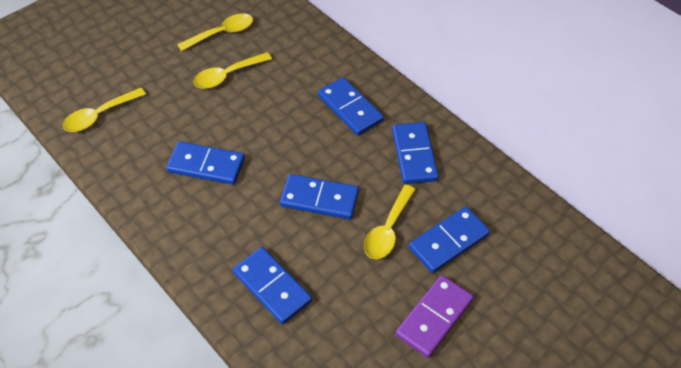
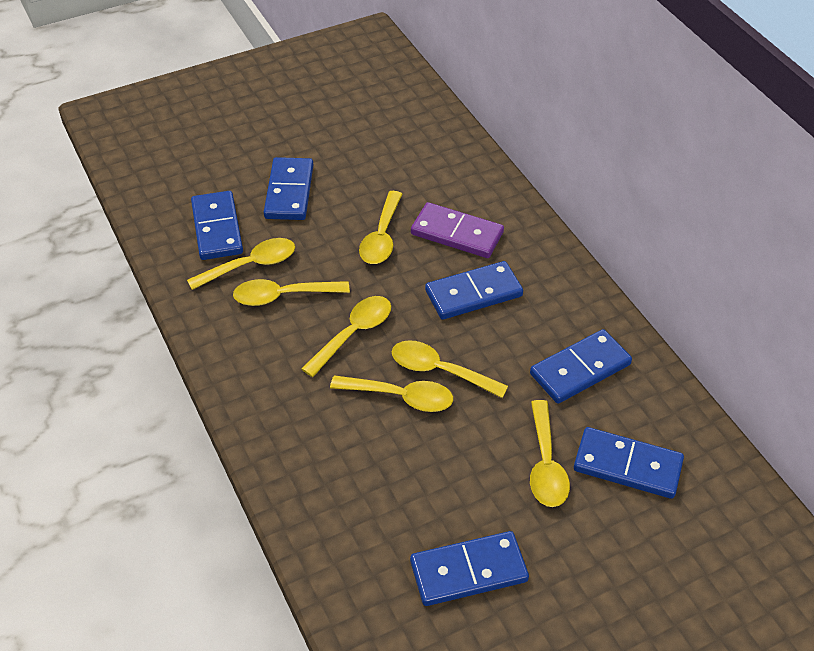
yellow spoon: 4 -> 7

